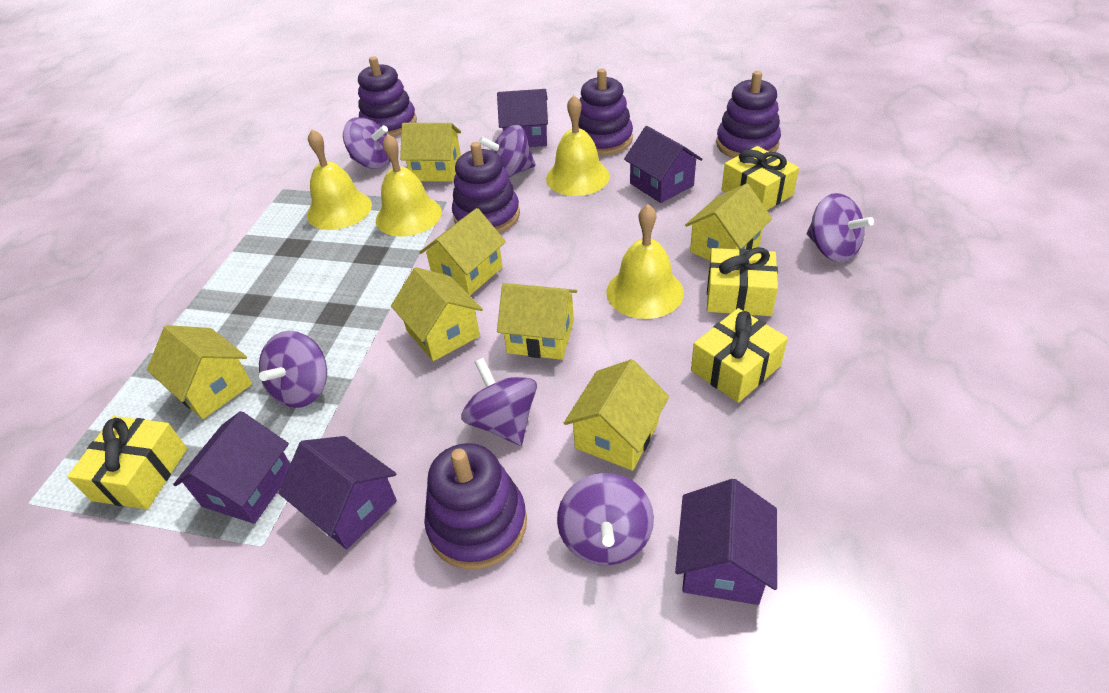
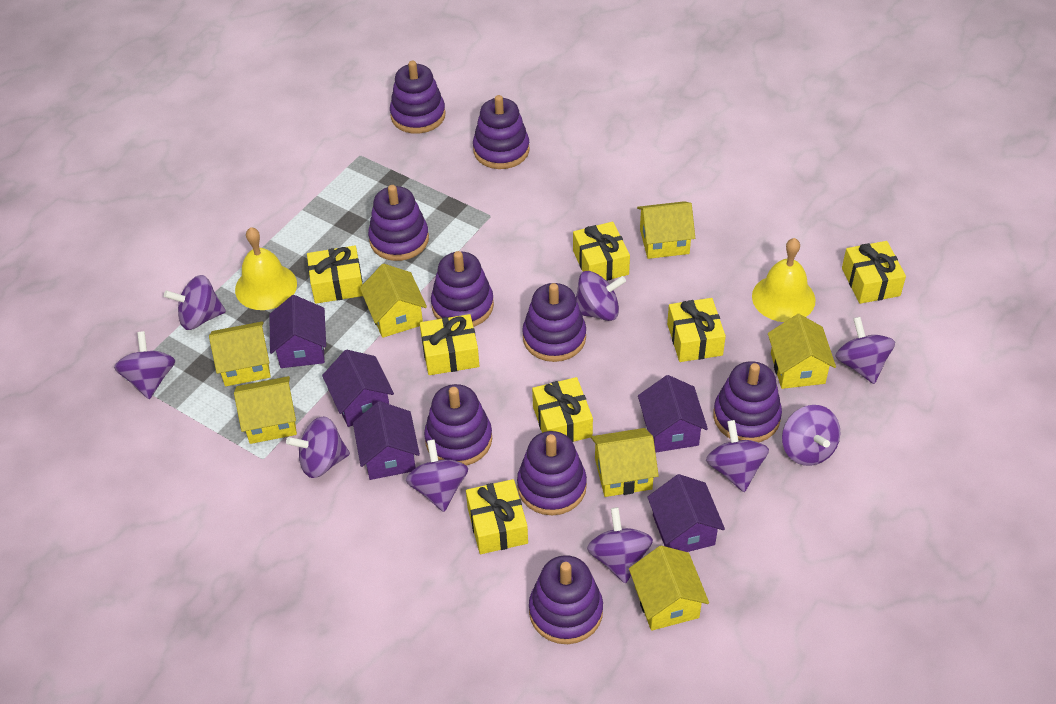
purple spinning top: 6 -> 9
purple stacking toy: 5 -> 9
yellow bell: 4 -> 2
yellow gift: 4 -> 7

